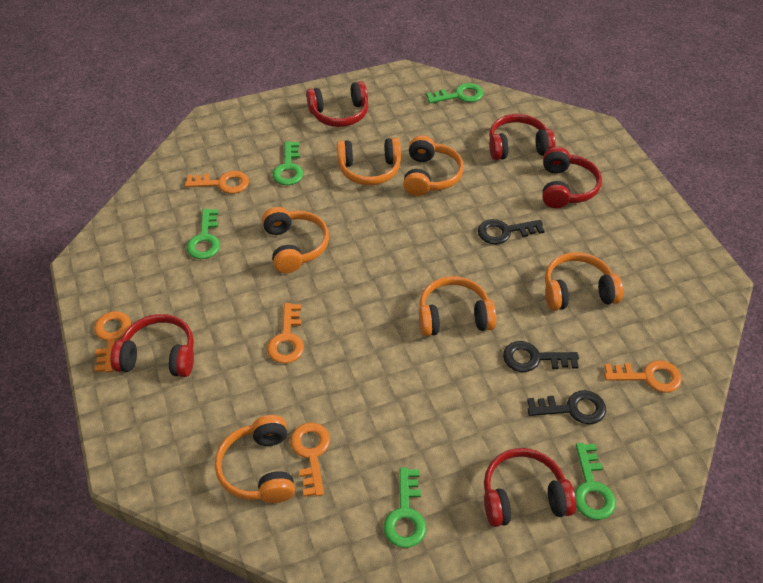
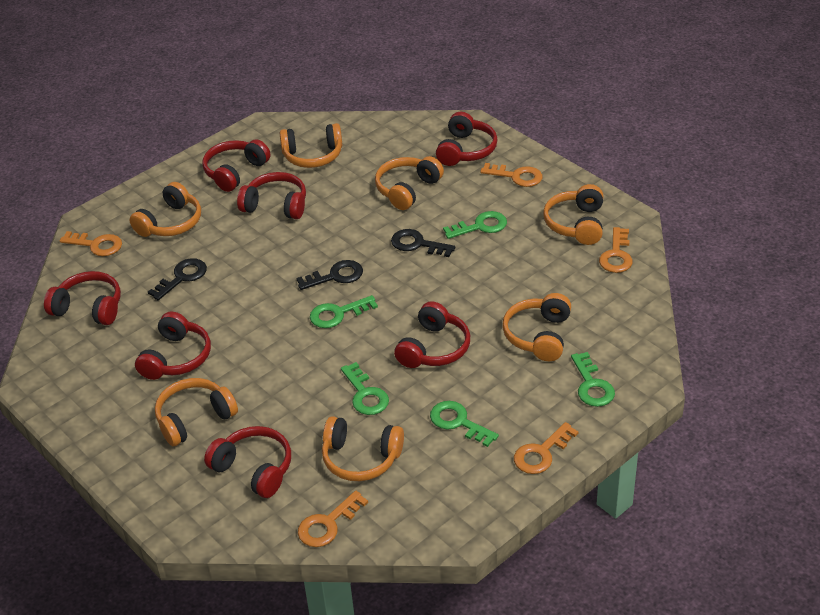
orange headphones: 6 -> 7
red headphones: 5 -> 7

